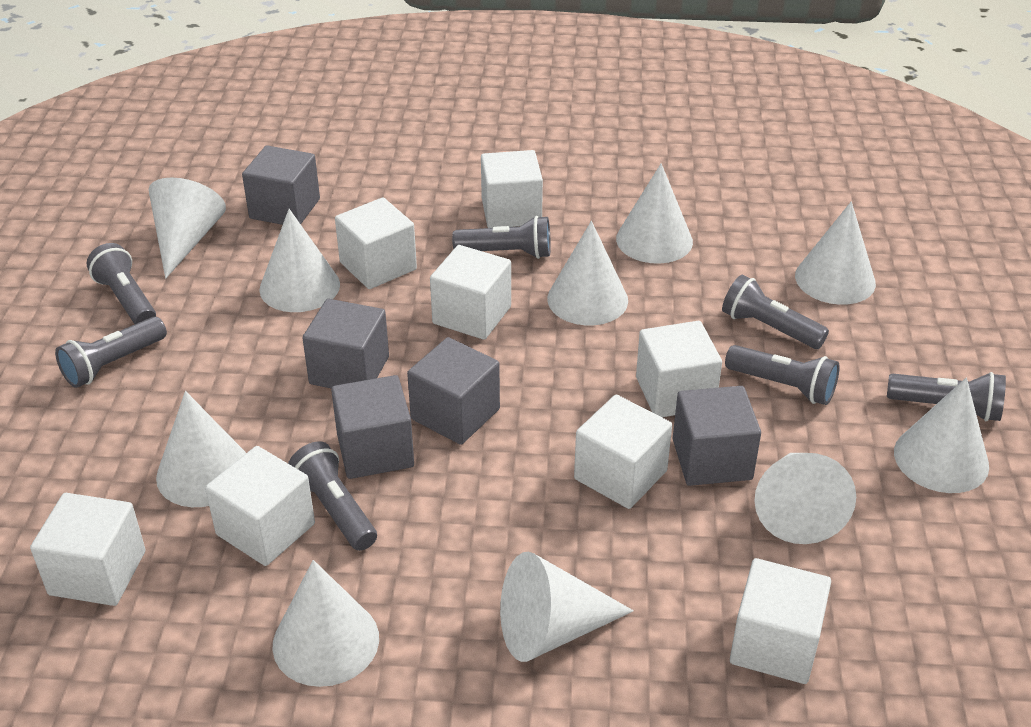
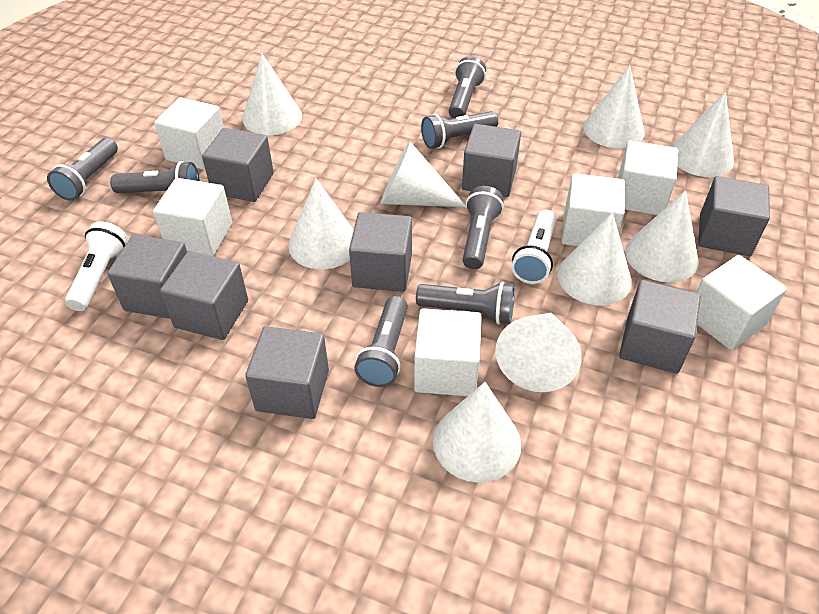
grey cube: 5 -> 8
white cone: 10 -> 9
white cube: 8 -> 6
white flashlight: 0 -> 2

